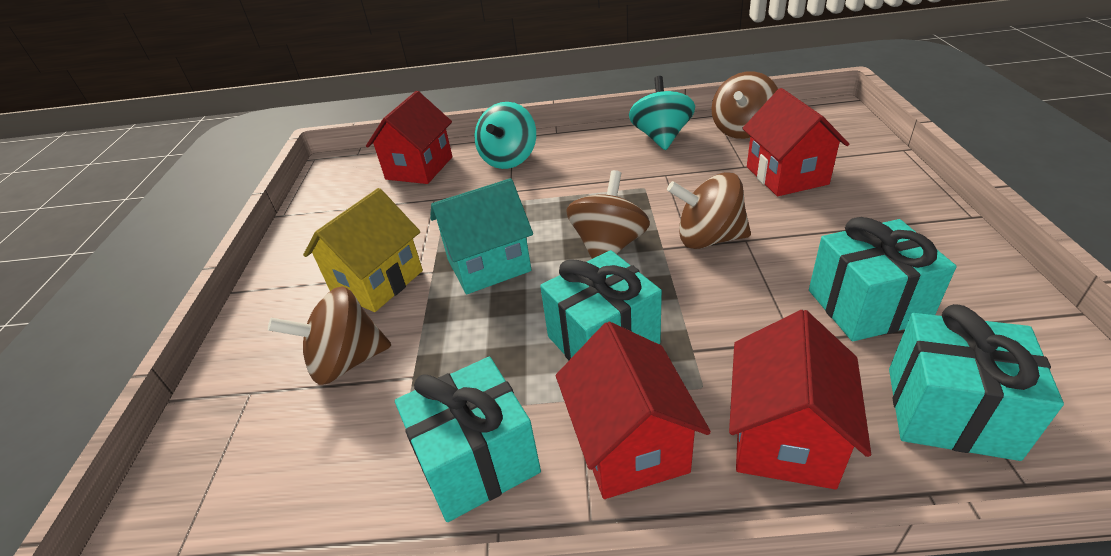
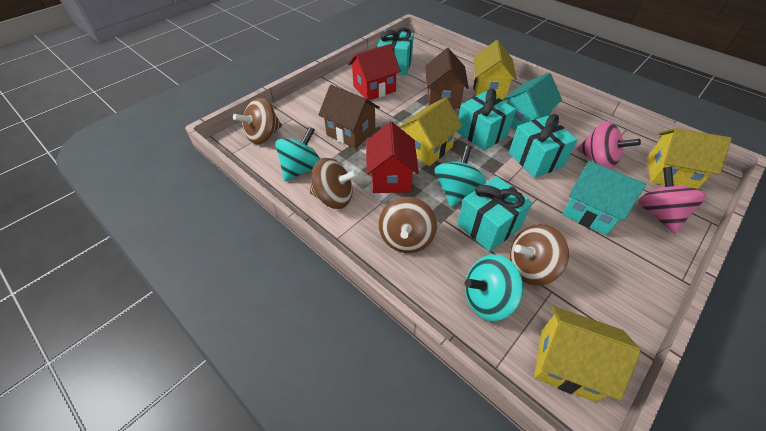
brown house: 0 -> 2
pink spinning top: 0 -> 2
red house: 4 -> 2
turquoise house: 1 -> 2
turquoise spinning top: 2 -> 3
yellow house: 1 -> 4

